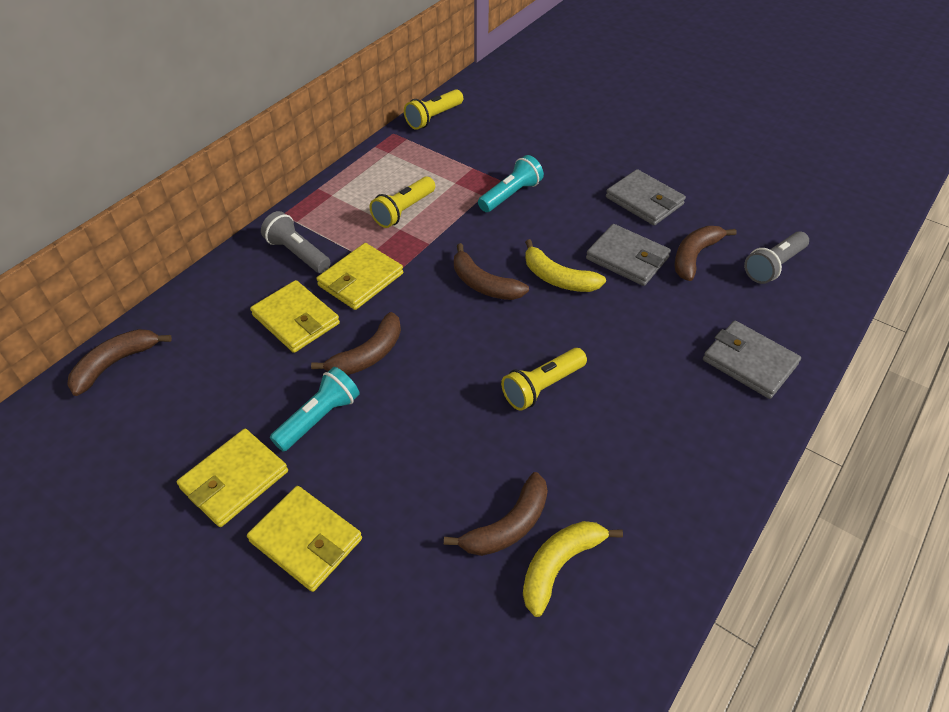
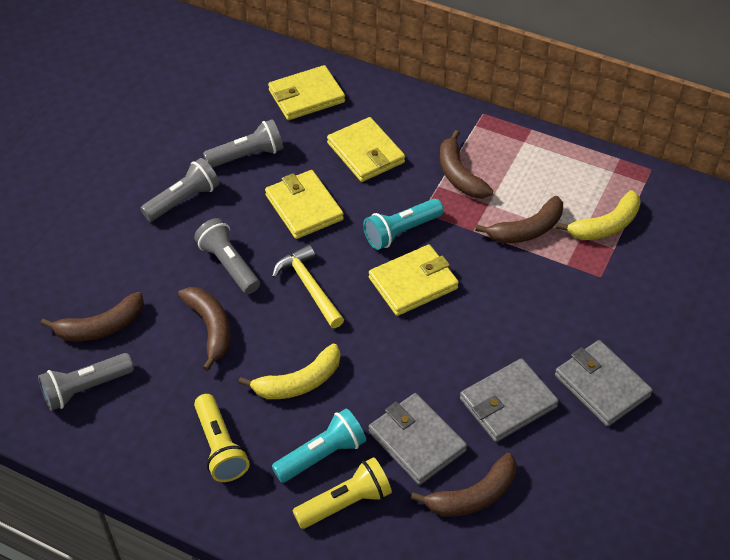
grey flashlight: 2 -> 4
yellow flashlight: 3 -> 2
yellow hammer: 0 -> 1

